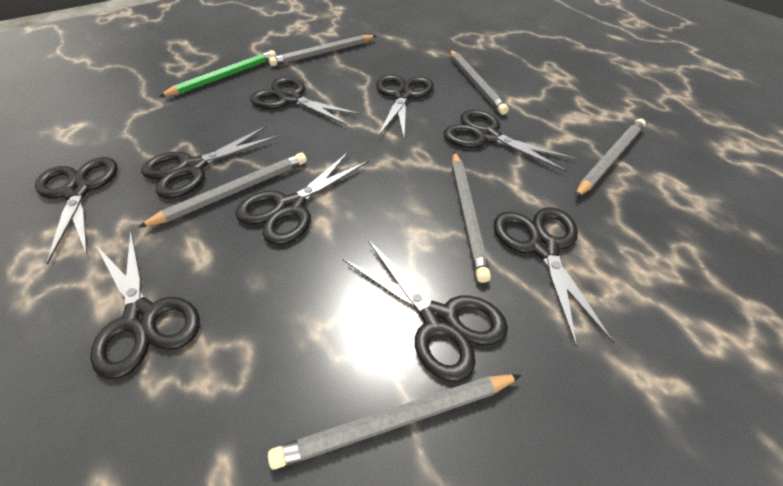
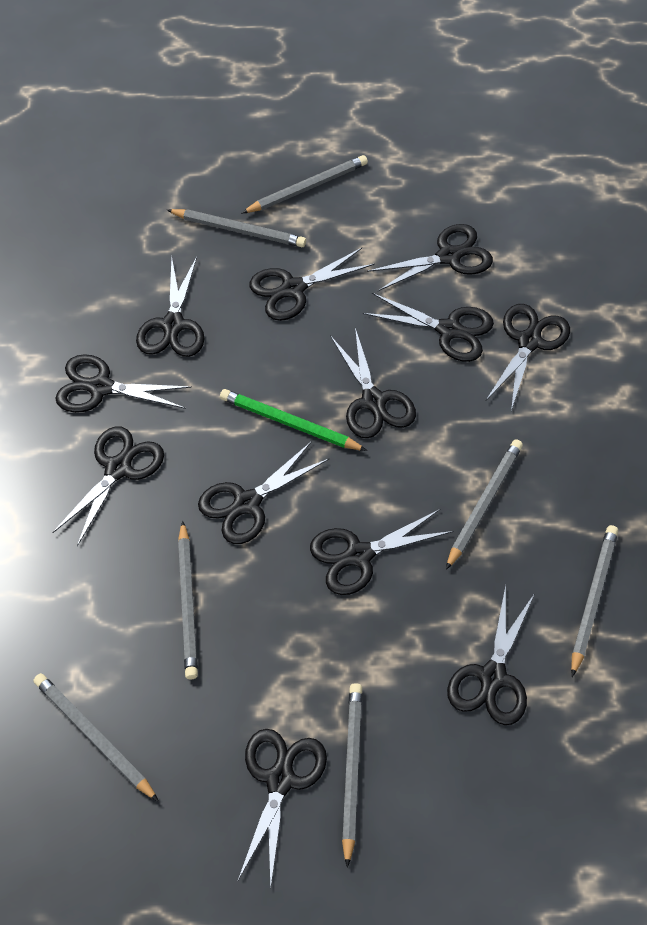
black scissors: 9 -> 12
grey pencil: 6 -> 7

